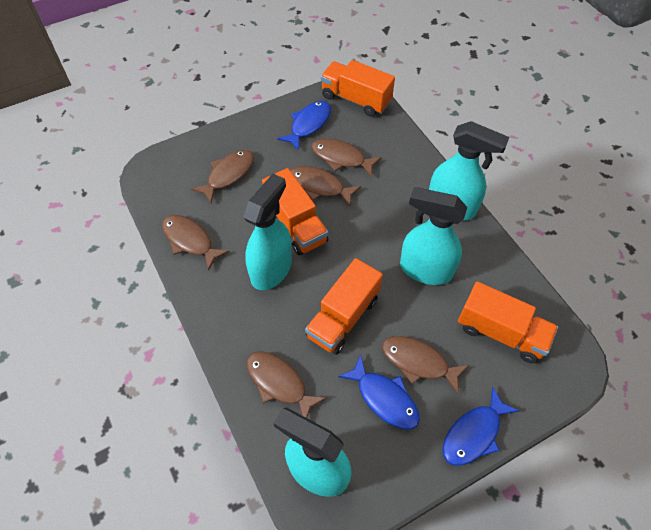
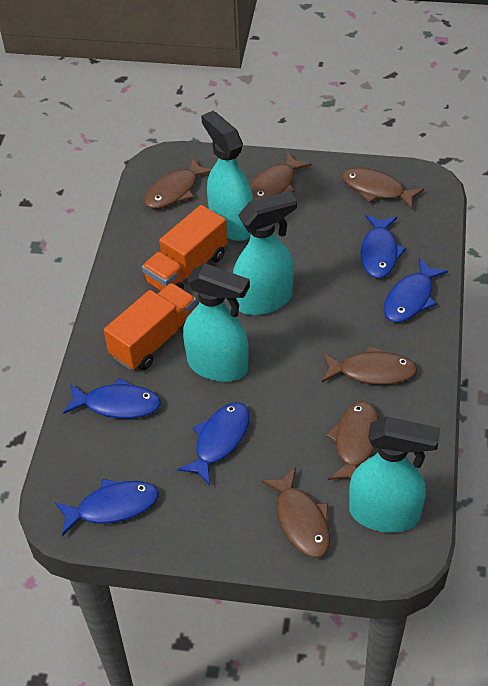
blue fish: 3 -> 5
orange truck: 4 -> 2

